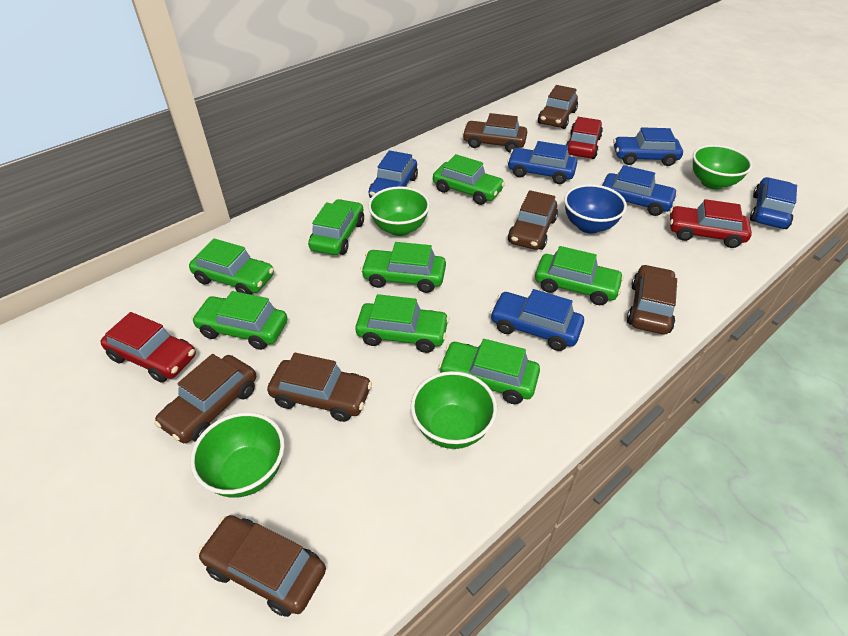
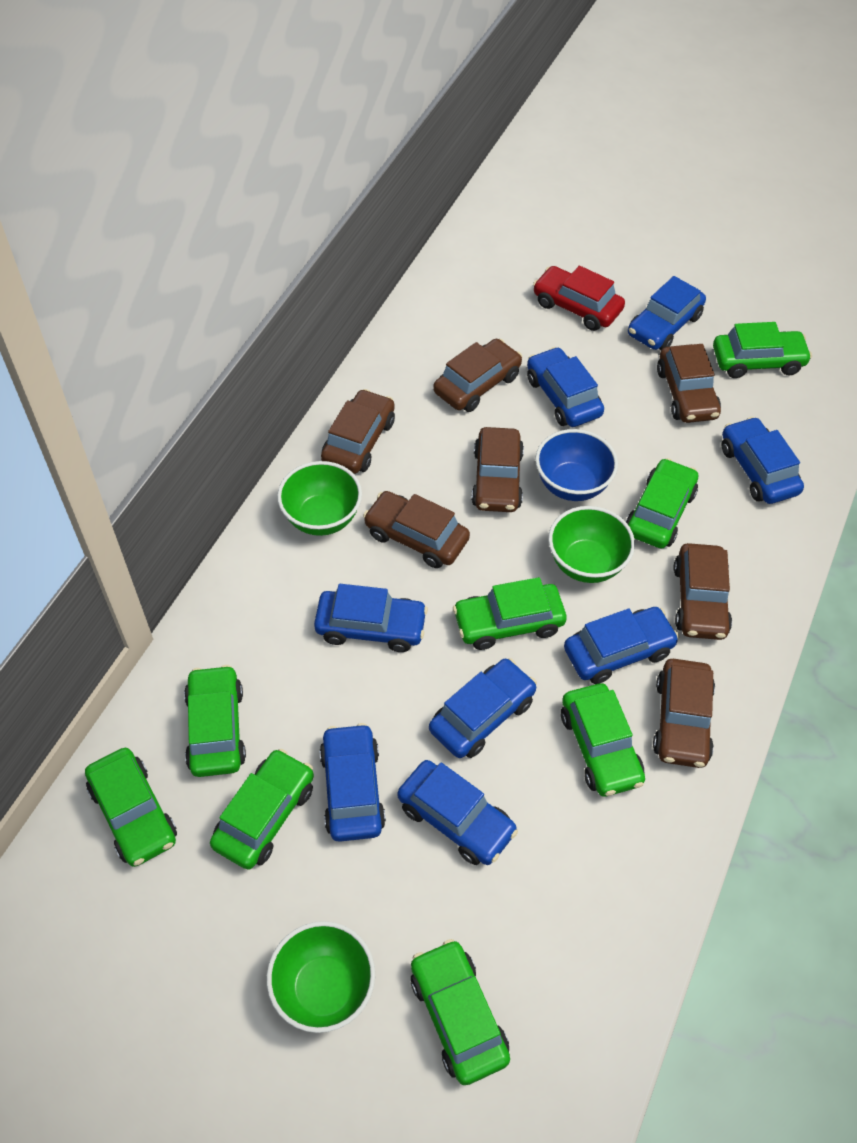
blue car: 6 -> 8
green bowl: 4 -> 3
red car: 3 -> 1

